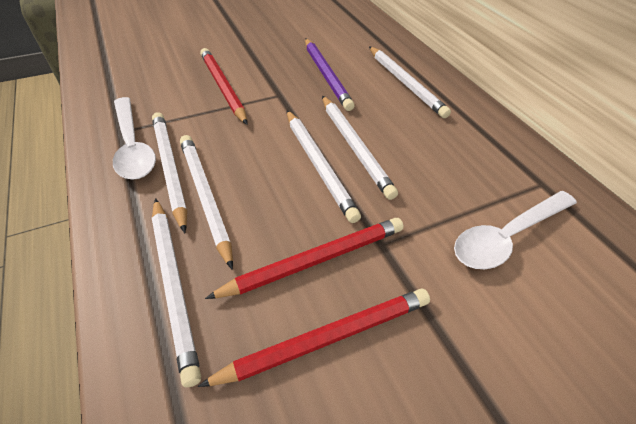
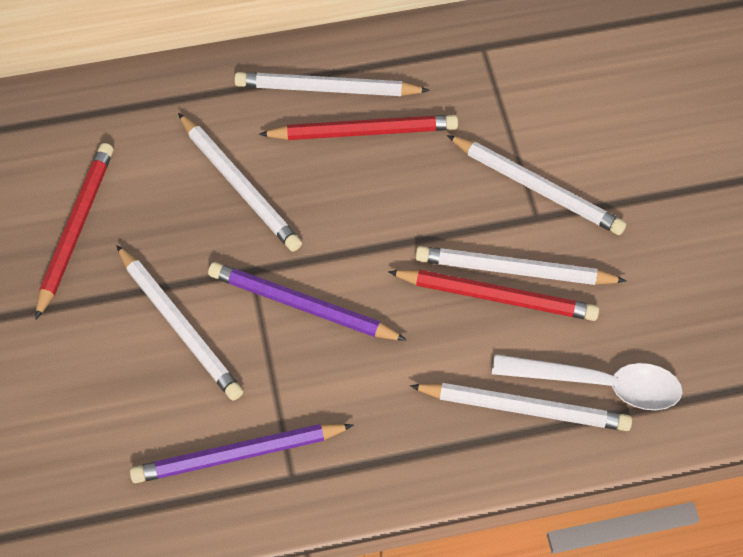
purple pencil: 1 -> 2
white spoon: 2 -> 1

